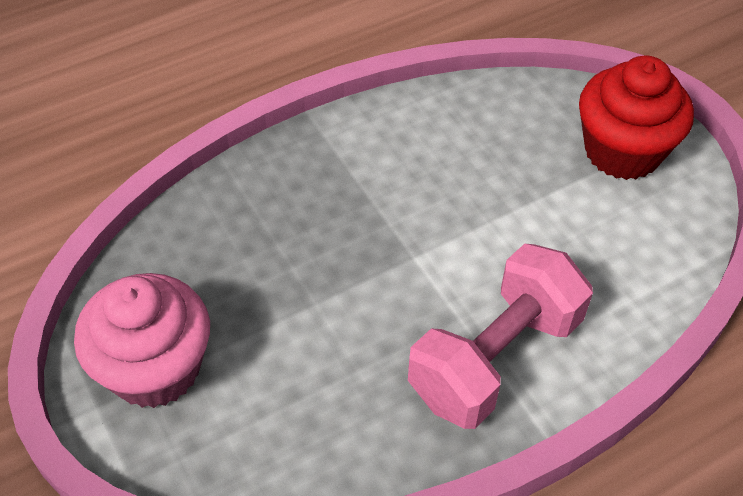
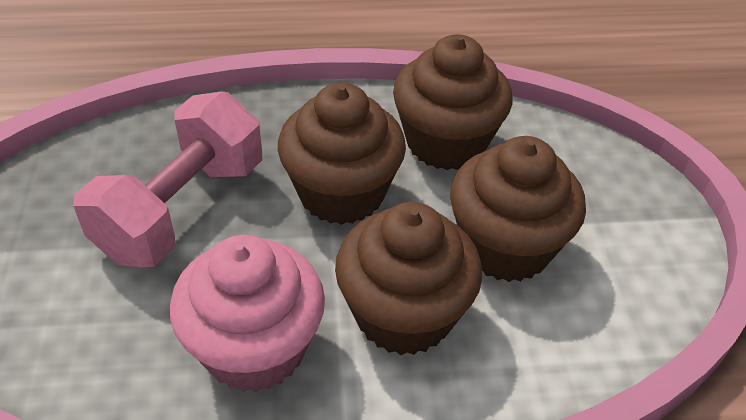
brown cupcake: 0 -> 4
red cupcake: 1 -> 0

